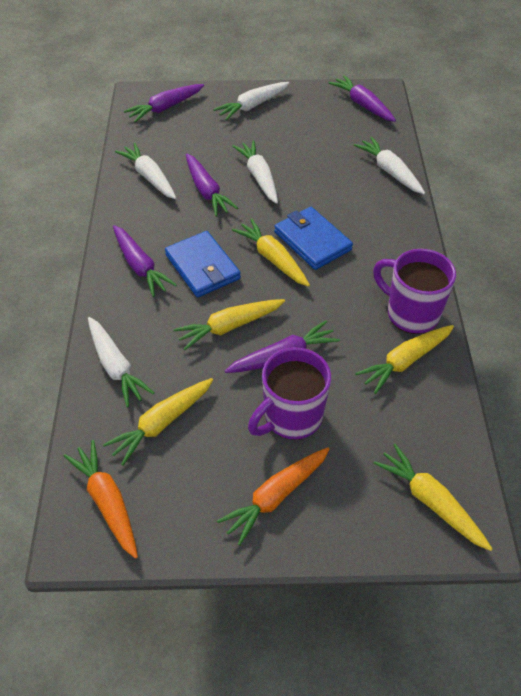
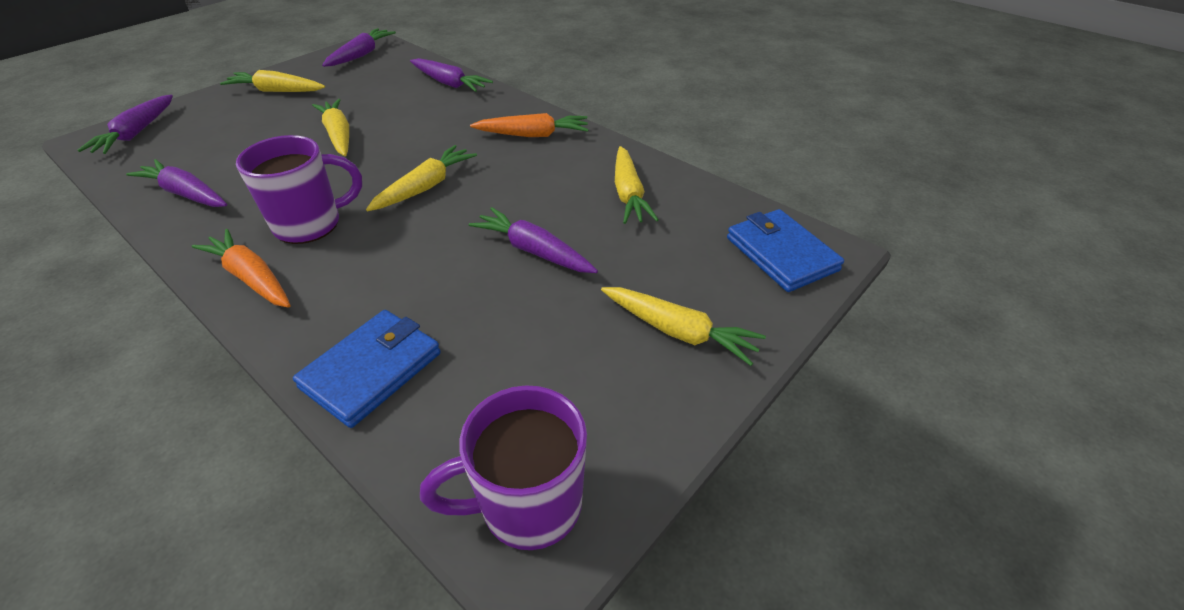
white carrot: 5 -> 0

